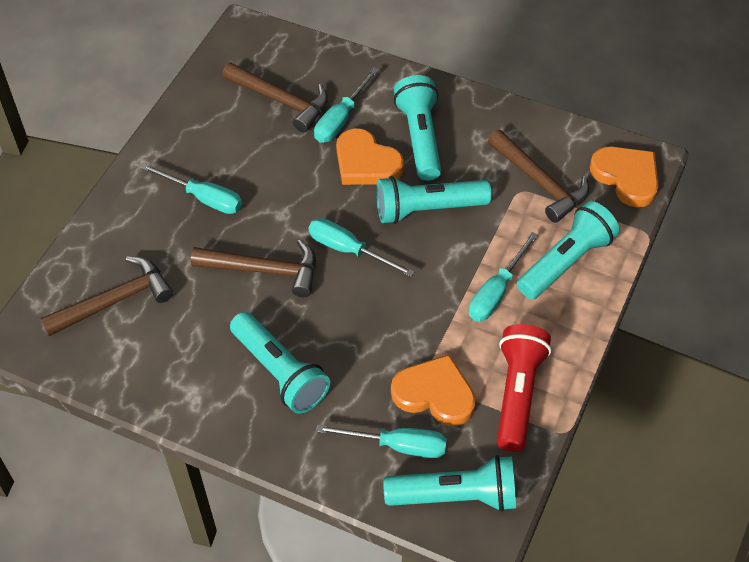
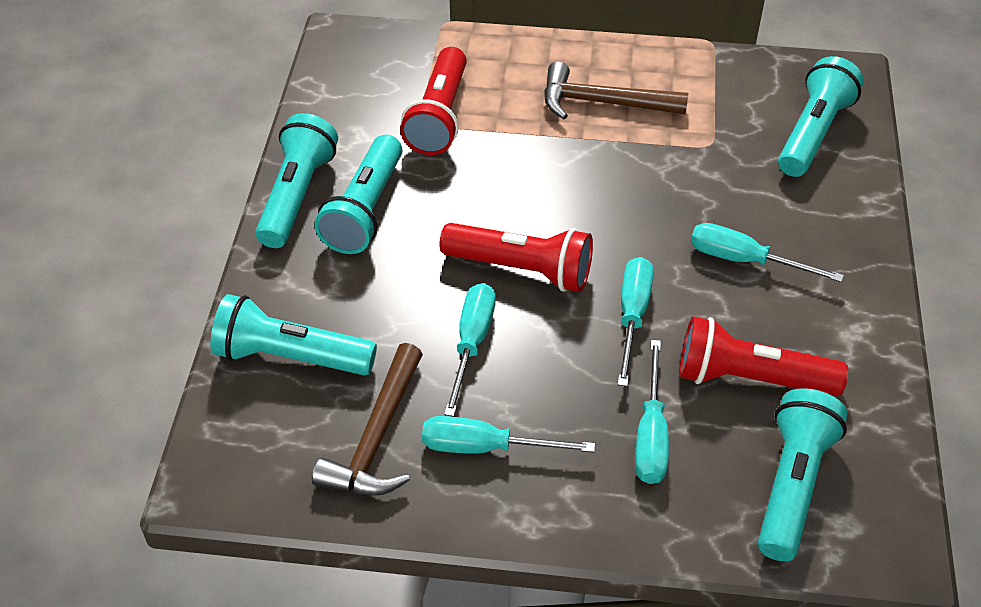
brown hammer: 4 -> 2
orange heart: 3 -> 0
red flashlight: 1 -> 3

